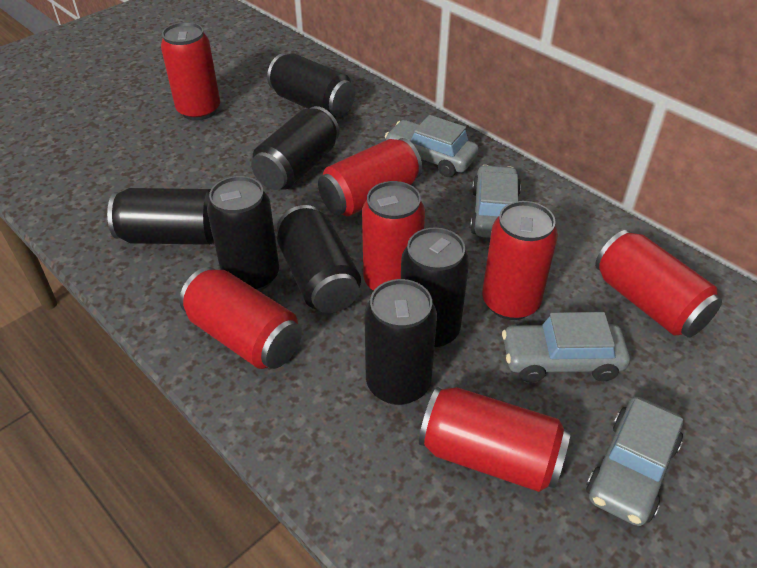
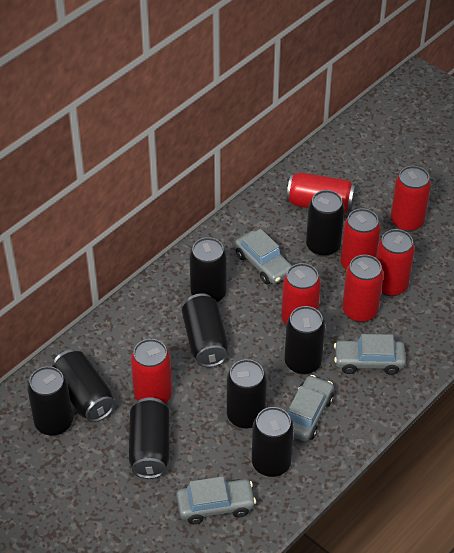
black can: 7 -> 9

